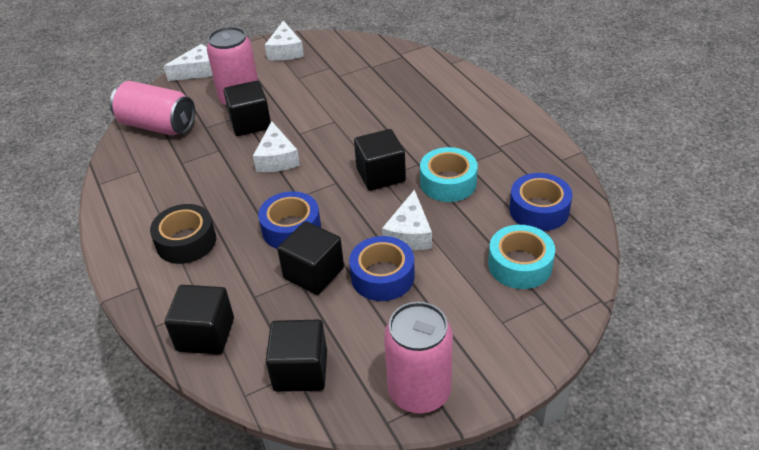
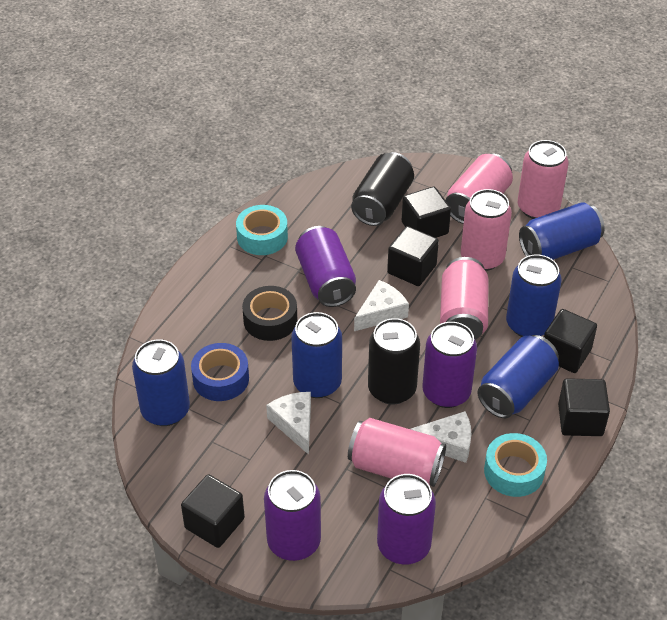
black can: 0 -> 2
blue can: 0 -> 5
blue tape: 3 -> 1
pink can: 3 -> 5
purple can: 0 -> 4
white cheese: 4 -> 3

